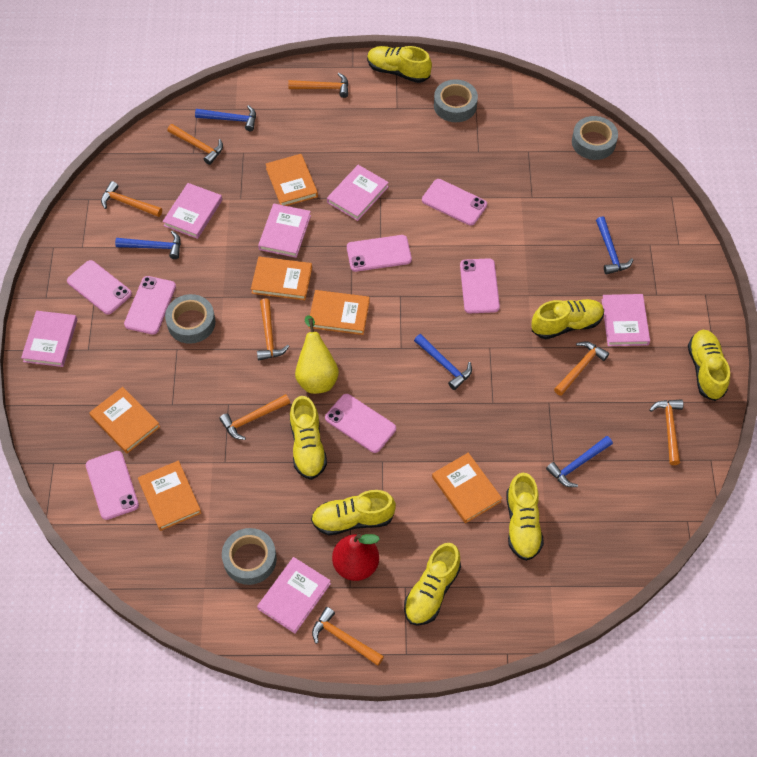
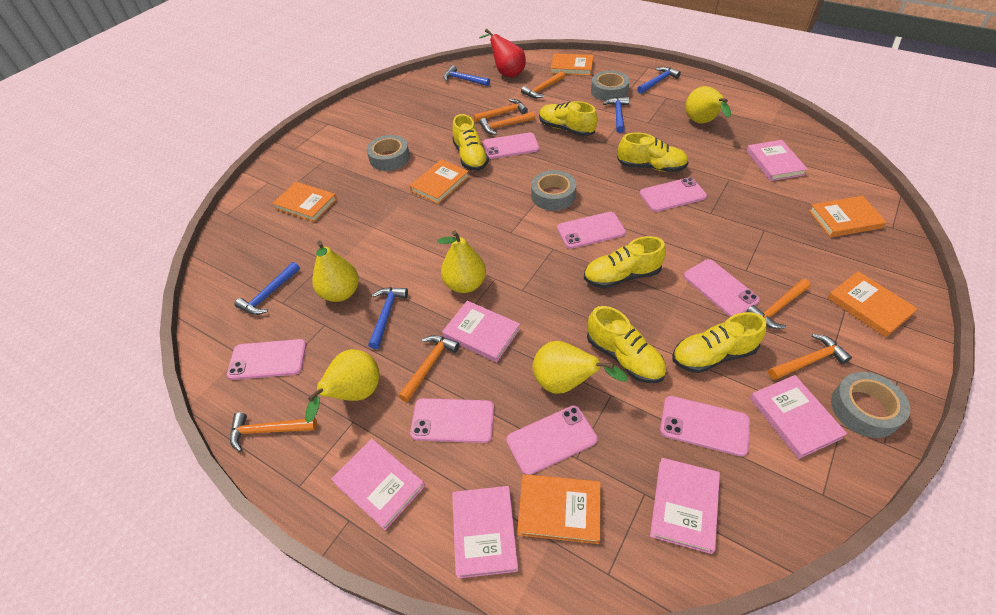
orange hammer: 8 -> 7
pink phone: 7 -> 8
yellow pear: 1 -> 5
yellow shoe: 7 -> 6

